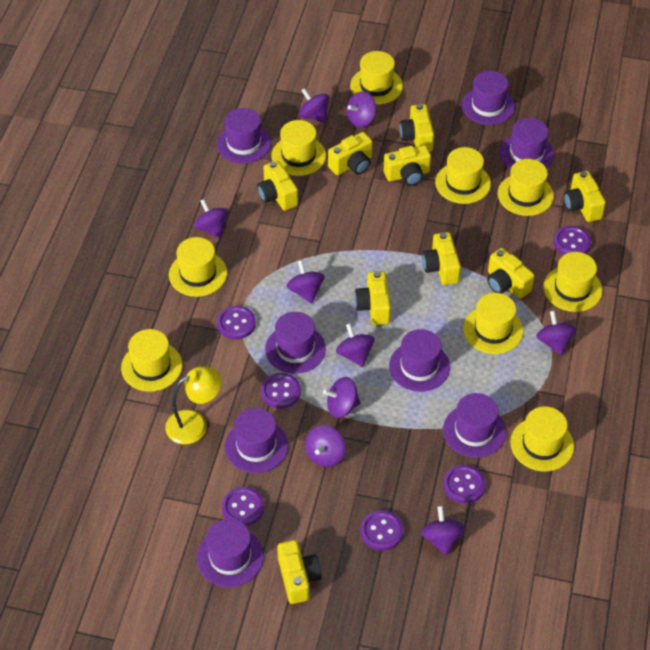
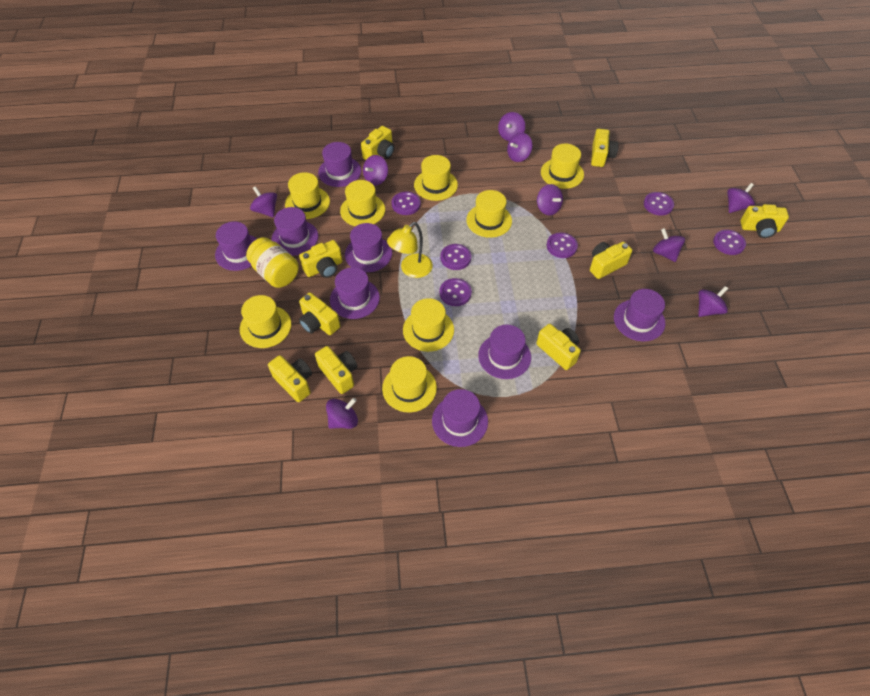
yellow hat: 9 -> 8
yellow jar: 0 -> 1

